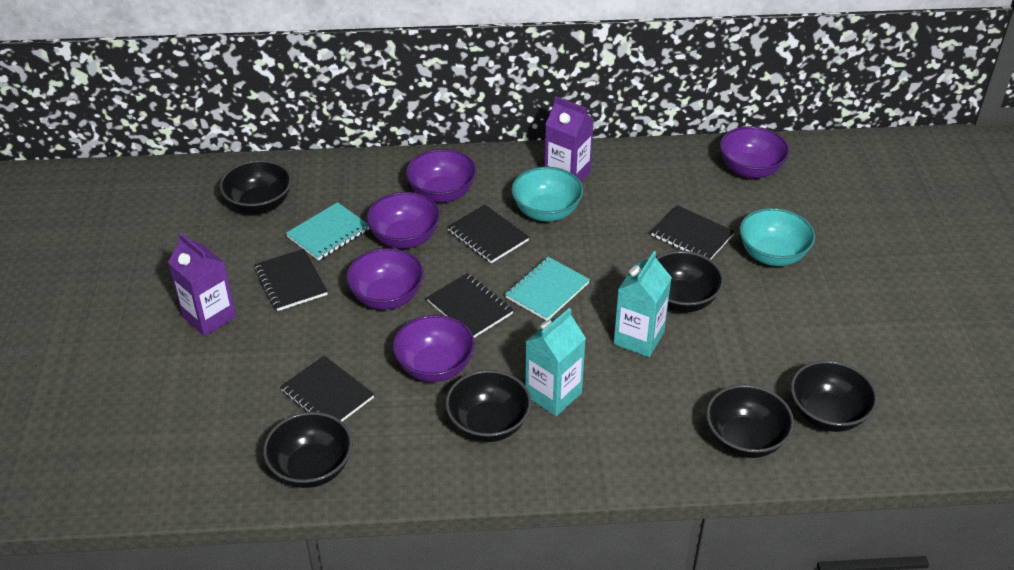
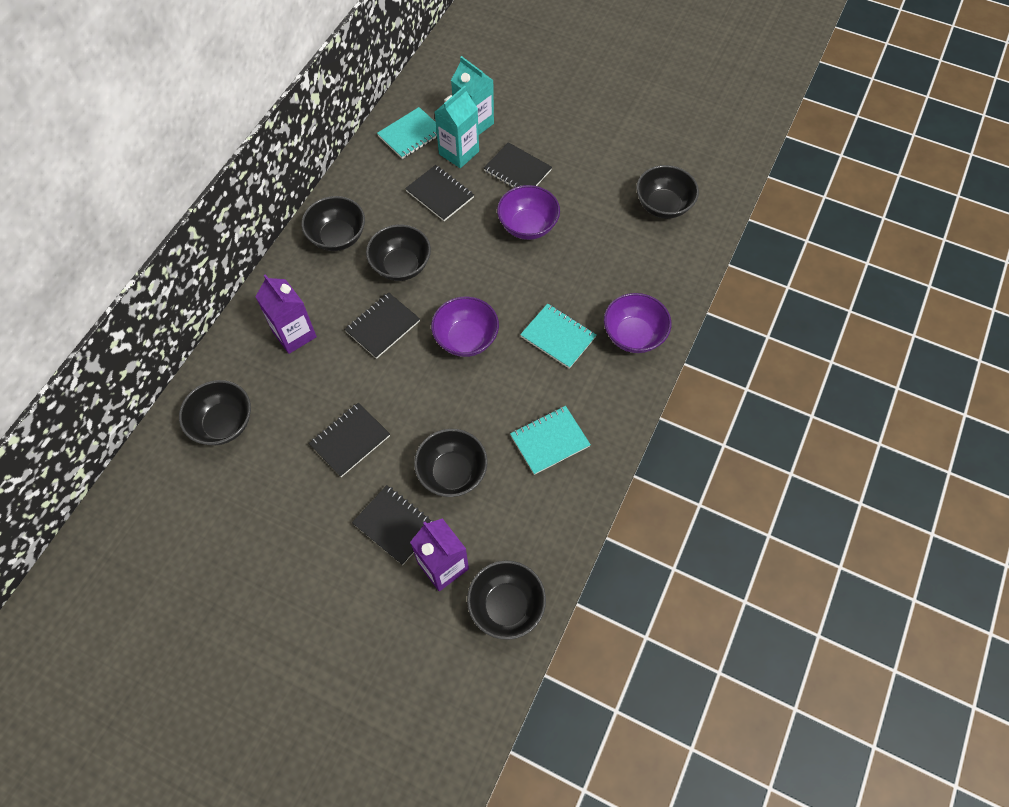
purple bowl: 5 -> 3
turquoise bowl: 2 -> 0
turquoise notebook: 2 -> 3

